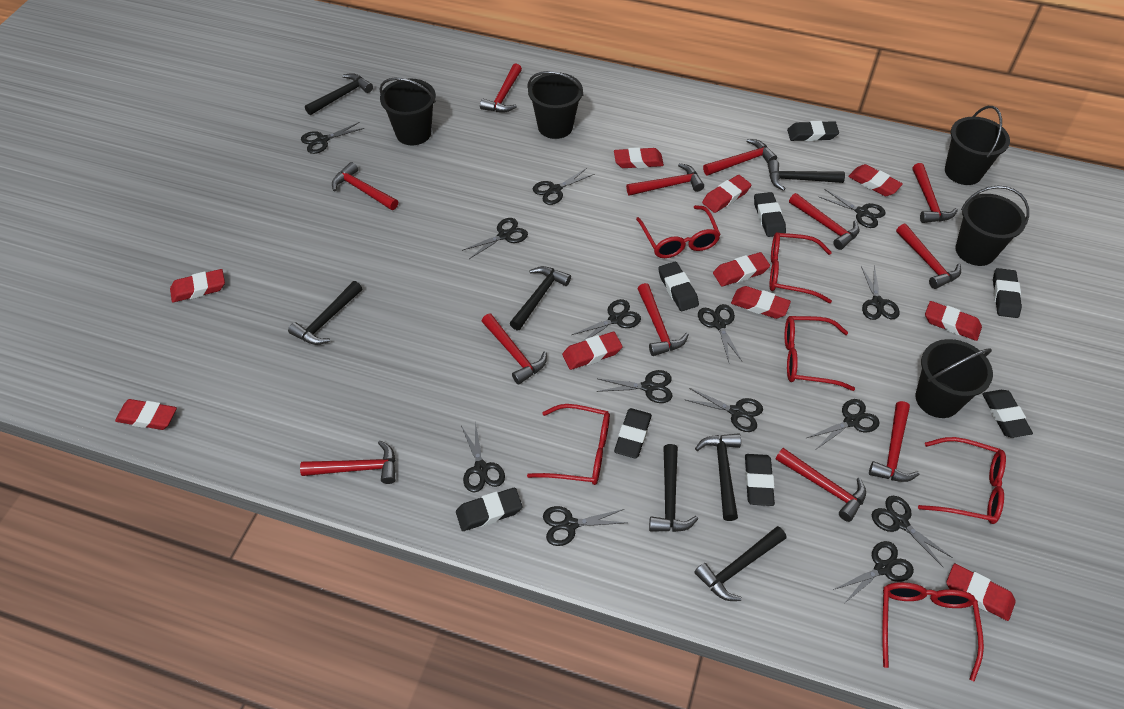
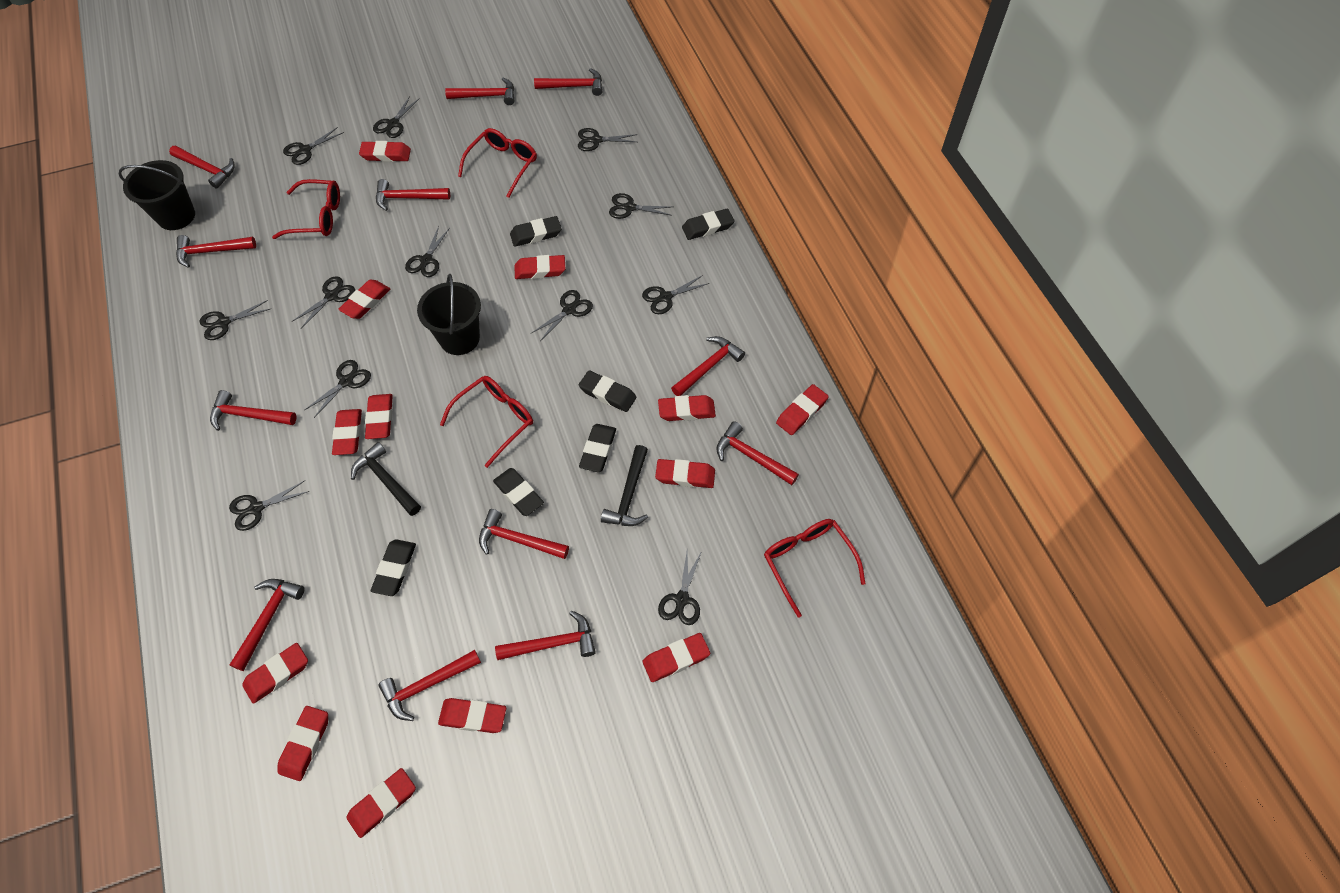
black bucket: 5 -> 2
black eraser: 8 -> 6
black hammer: 7 -> 2
black scissors: 14 -> 12
red eraser: 10 -> 13
red glasses: 6 -> 4

